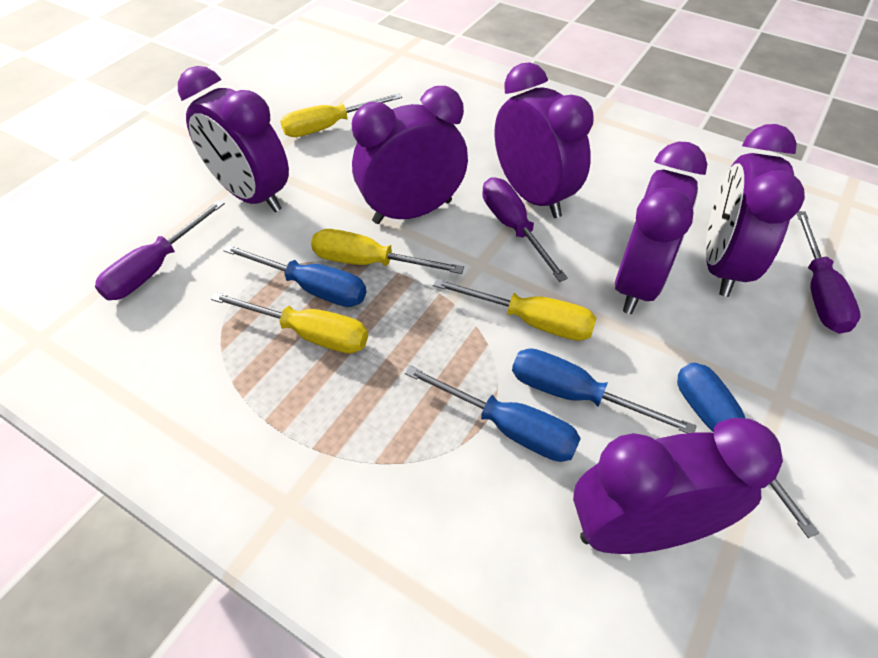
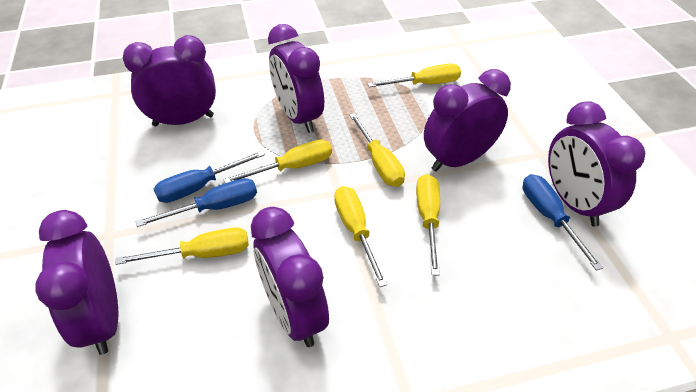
blue screwdriver: 4 -> 3
purple screwdriver: 3 -> 0
yellow screwdriver: 4 -> 6

